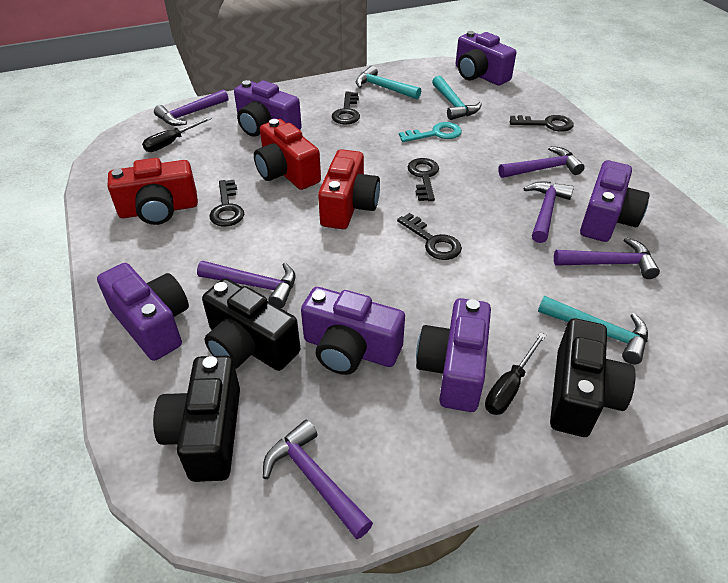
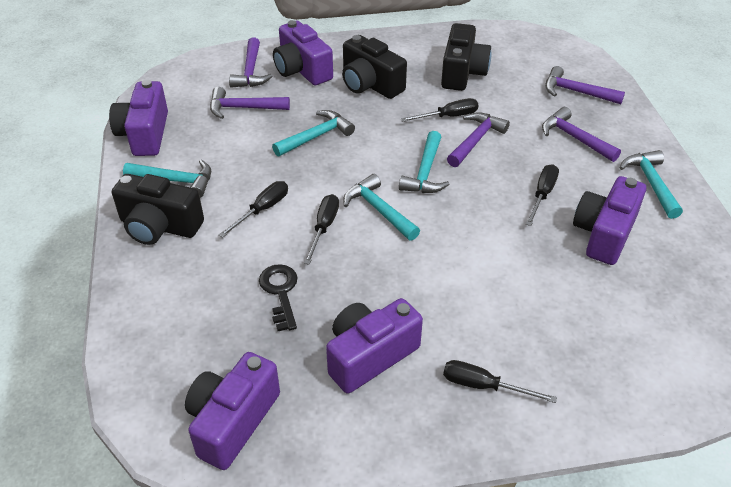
black key: 5 -> 1
black screwdriver: 2 -> 5
purple camera: 6 -> 5
purple hammer: 6 -> 5
red camera: 3 -> 0
turquoise hammer: 3 -> 5
turquoise key: 1 -> 0

